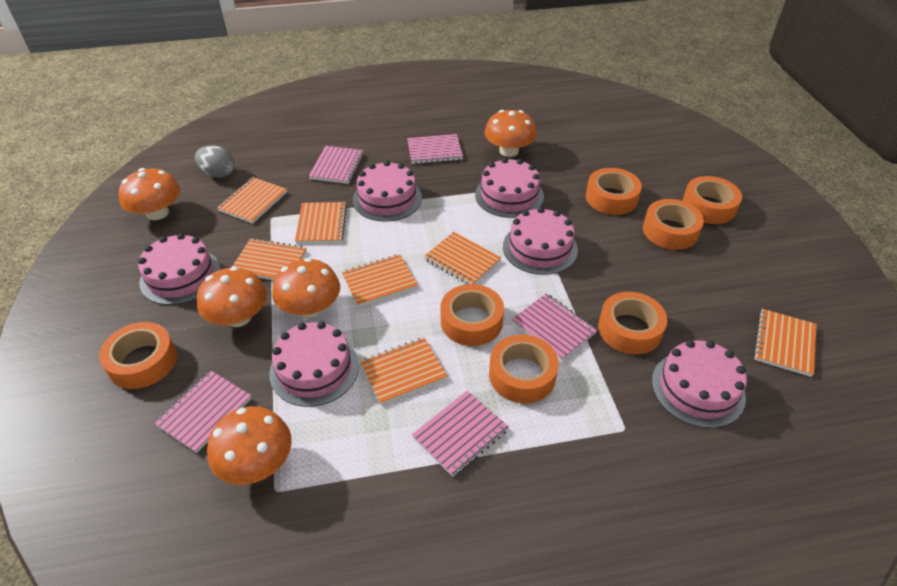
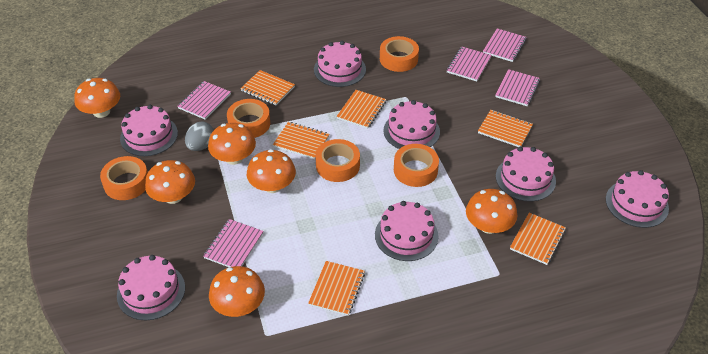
orange mushroom: 5 -> 6
orange notebook: 7 -> 6
orange tape: 7 -> 5
pink cake: 6 -> 7

